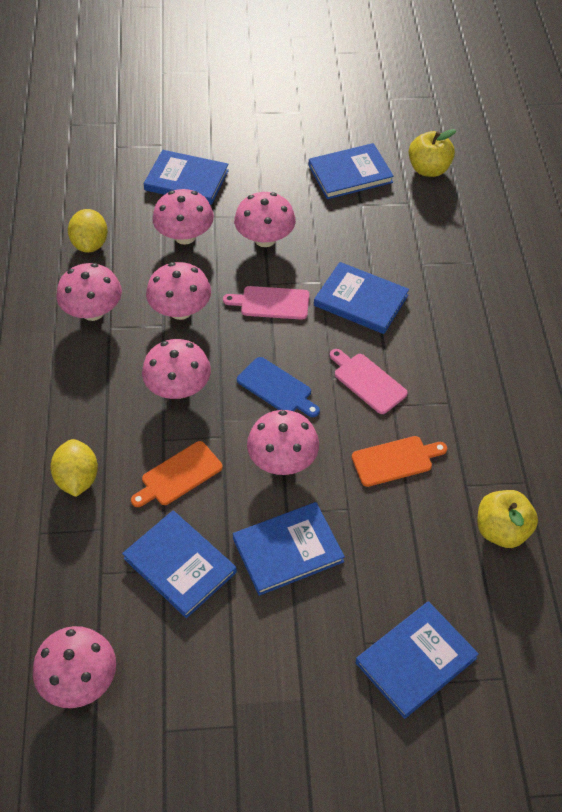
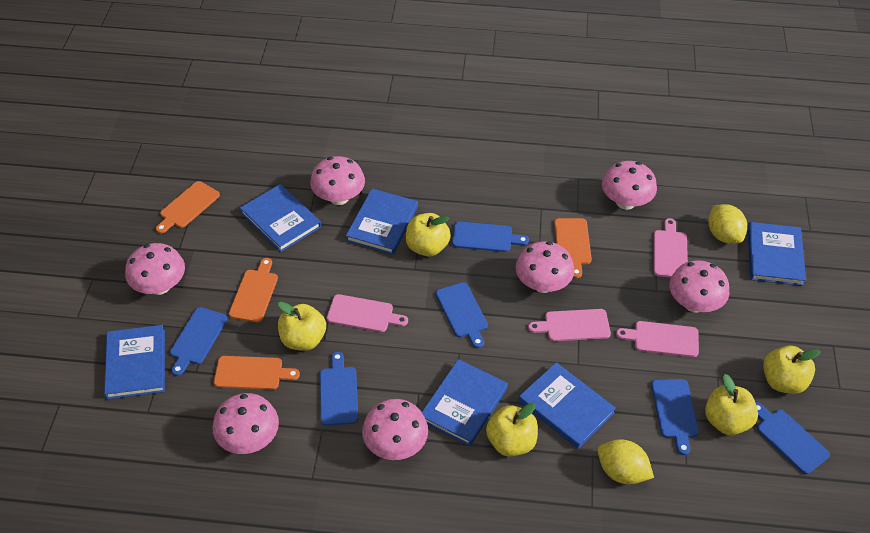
blue cutting board: 1 -> 6
orange cutting board: 2 -> 4
pink cutting board: 2 -> 4
yellow apple: 2 -> 5

